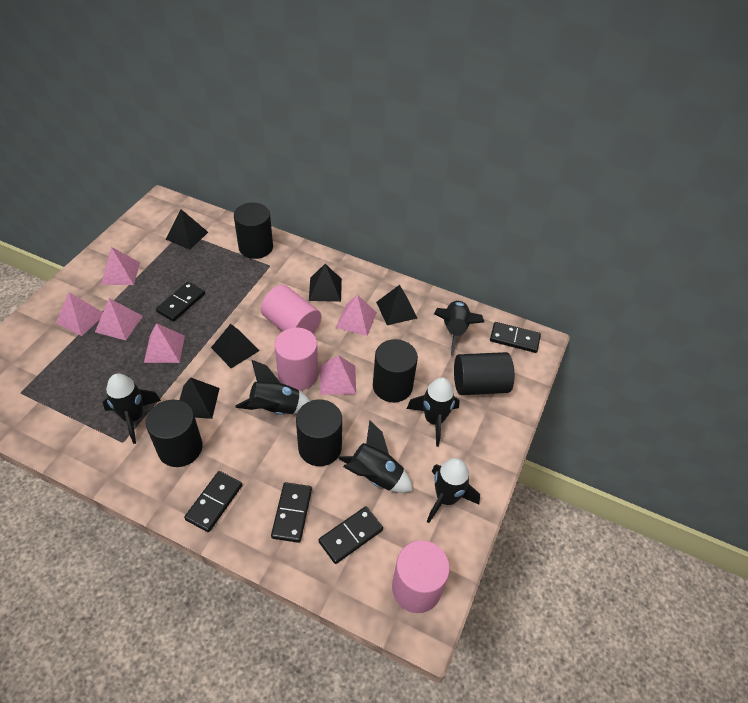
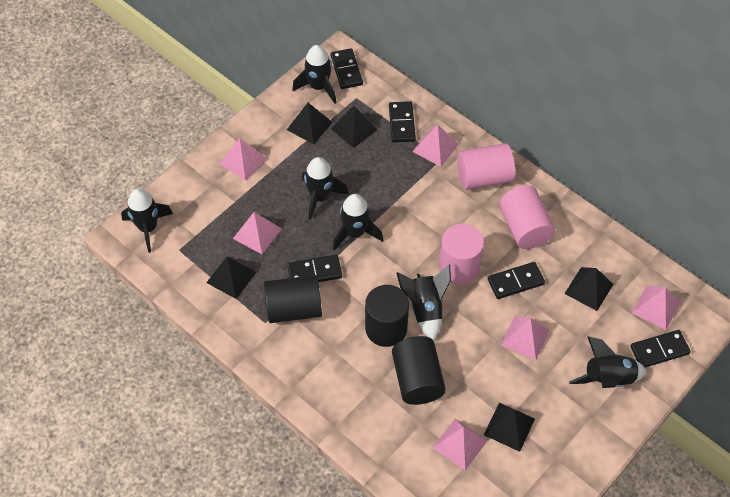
black cylinder: 5 -> 3

